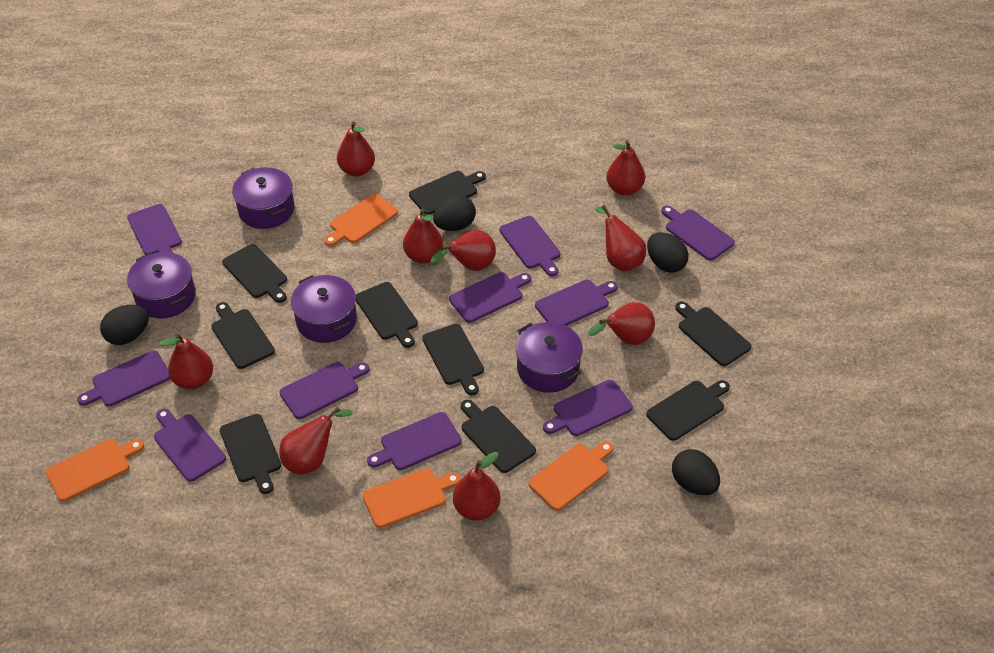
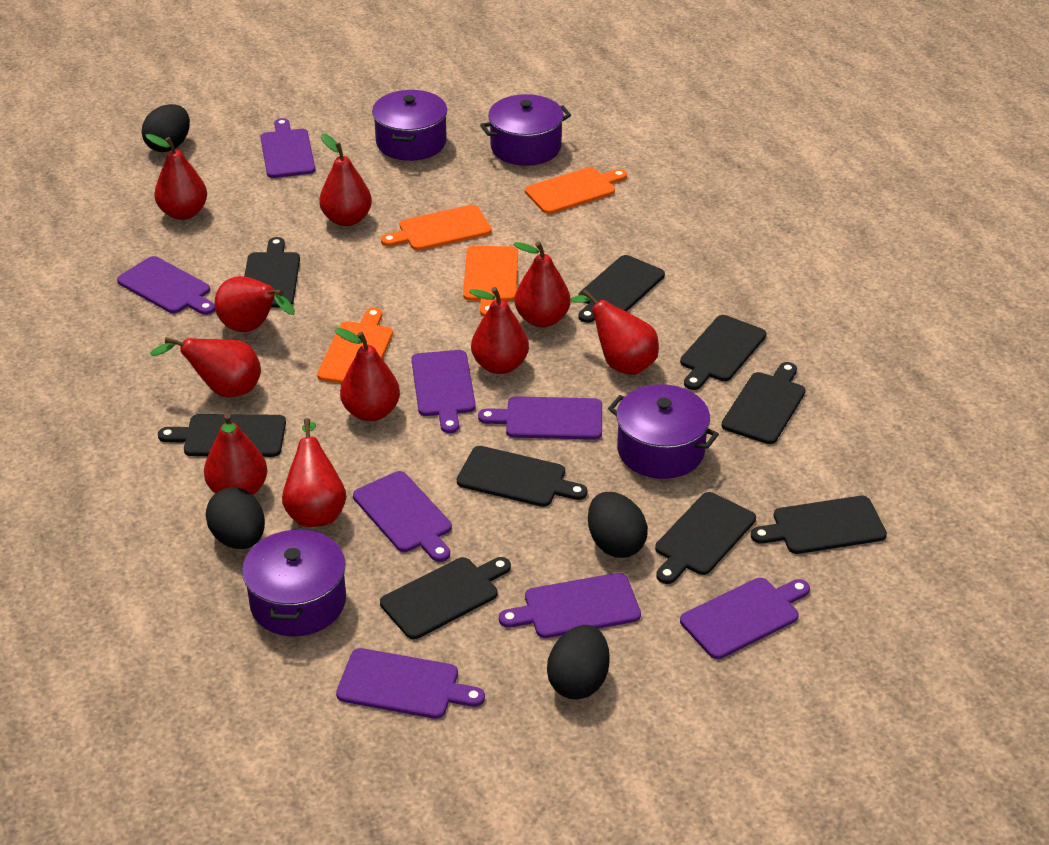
purple cutting board: 10 -> 8
red pear: 9 -> 10

